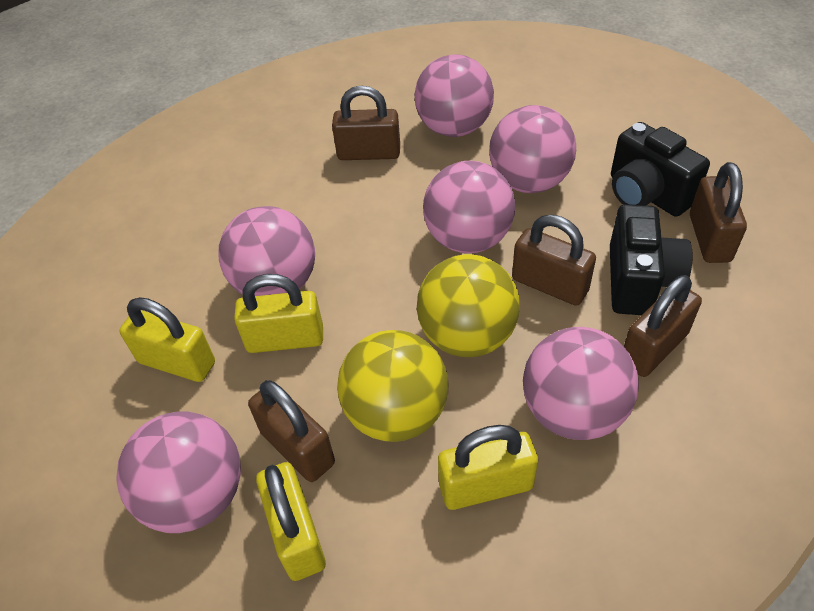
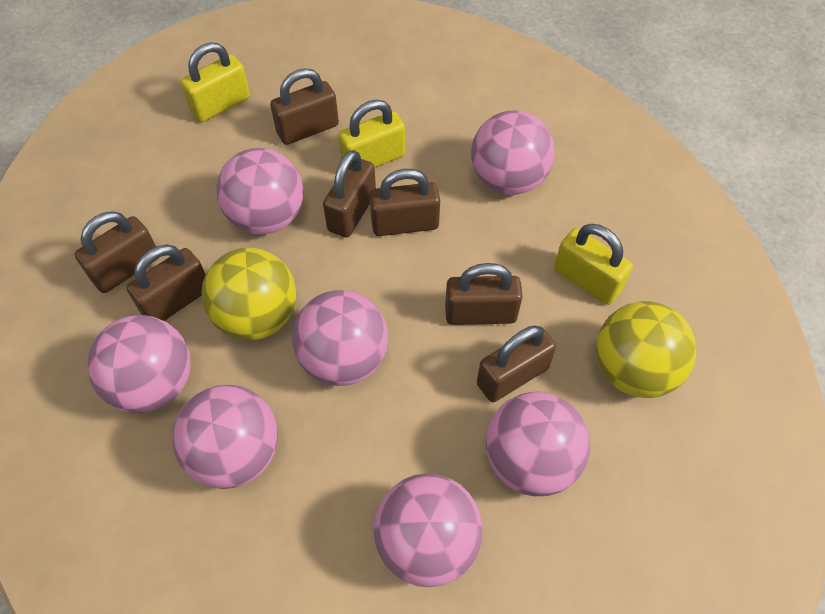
black camera: 2 -> 0
brown padlock: 5 -> 7
pink ball: 6 -> 7
yellow padlock: 4 -> 3

